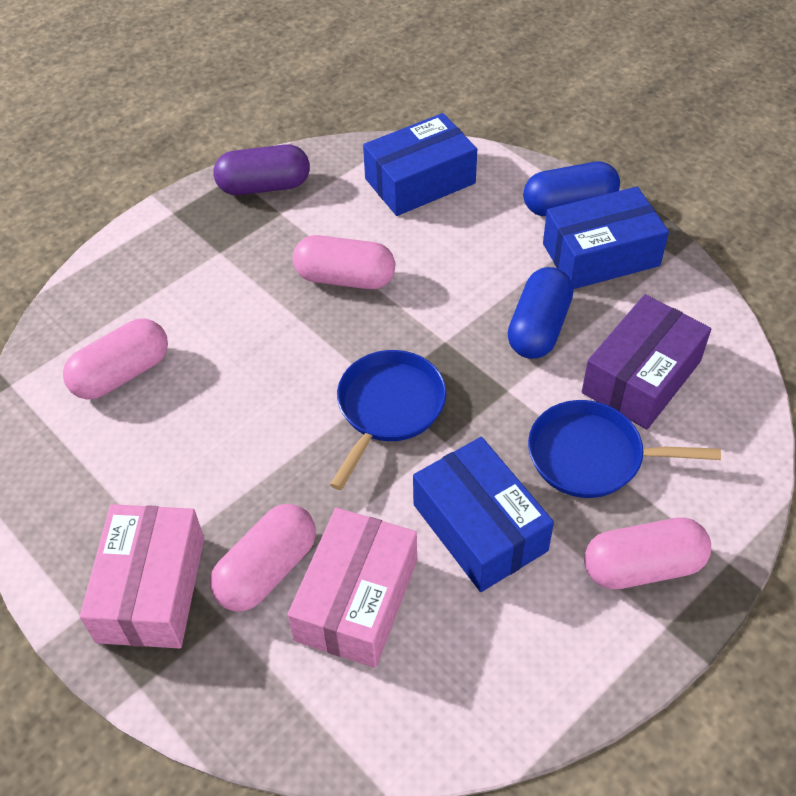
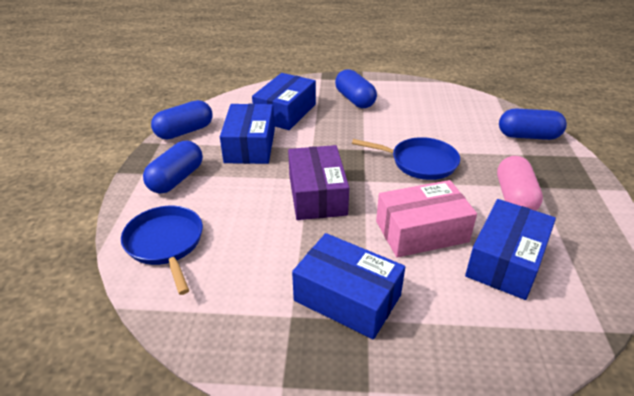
blue box: 3 -> 4
blue capsule: 2 -> 4
pink box: 2 -> 1
pink capsule: 4 -> 1
purple capsule: 1 -> 0

